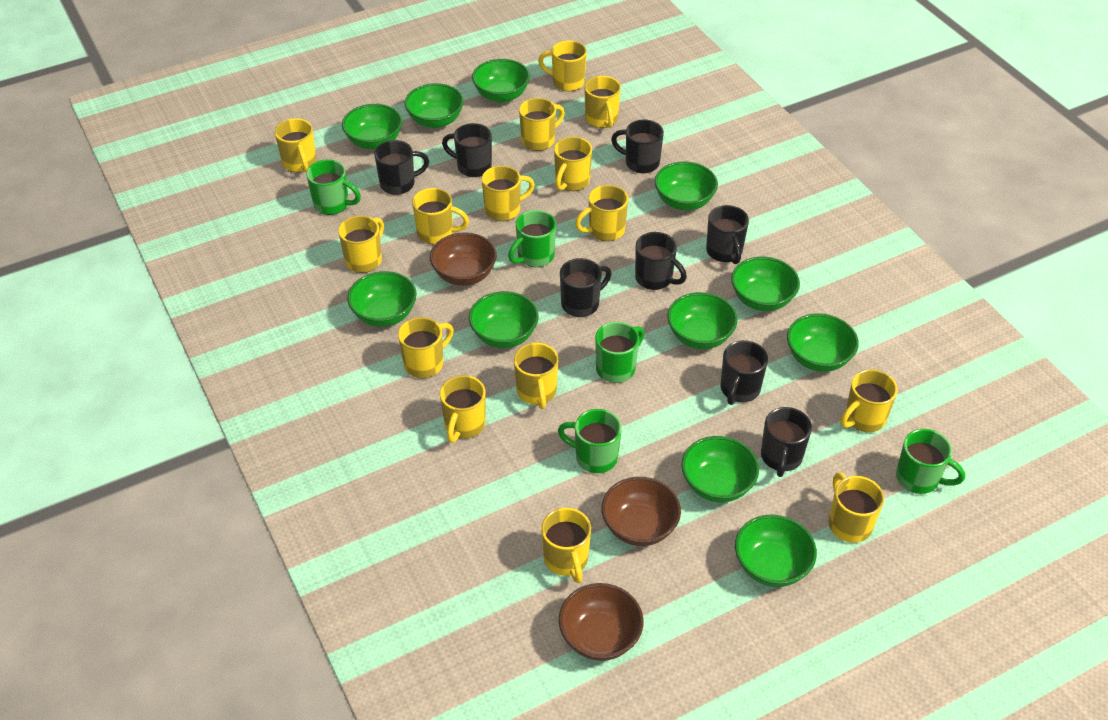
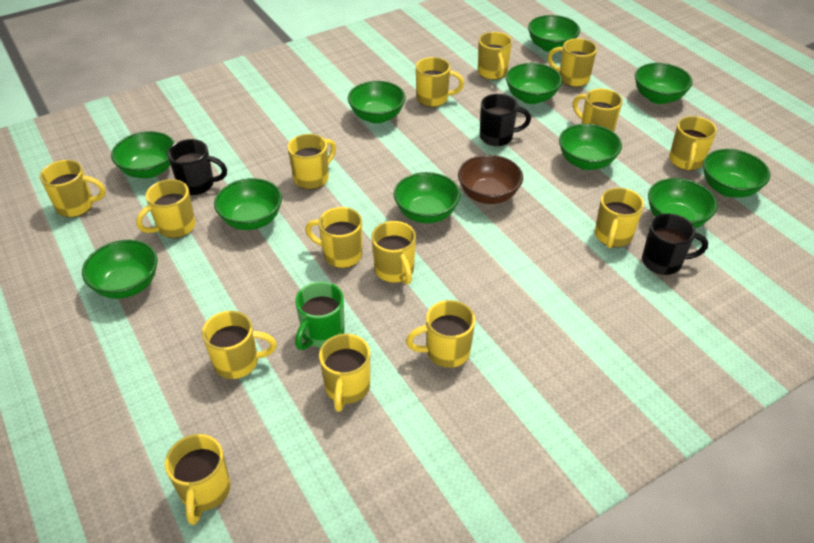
black mug: 8 -> 3
brown bowl: 3 -> 1
green mug: 5 -> 1

